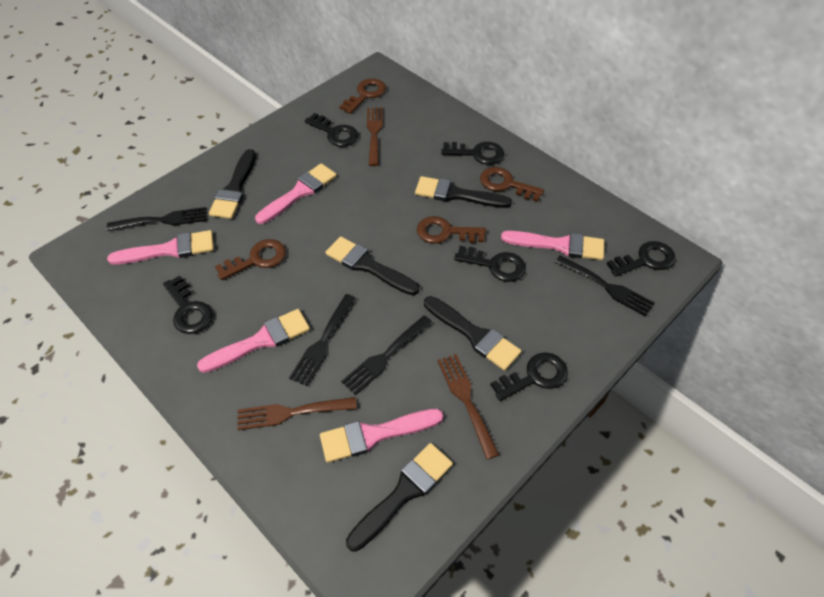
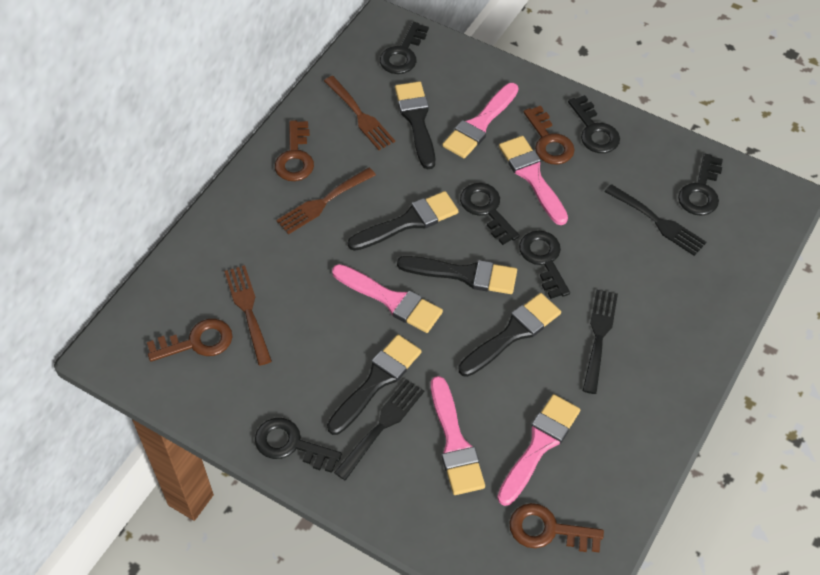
black fork: 4 -> 3

